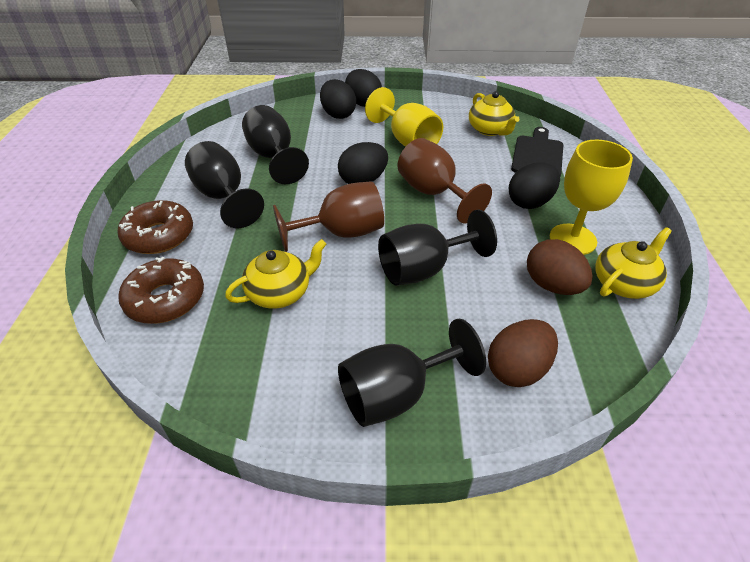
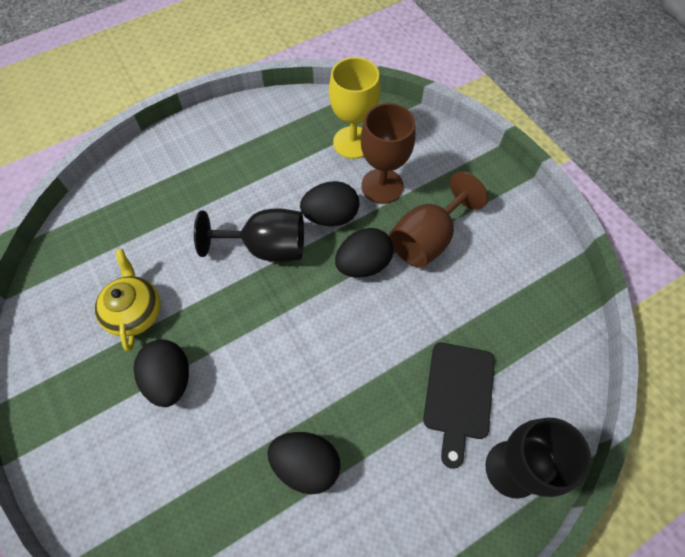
black goblet: 4 -> 2
brown donut: 2 -> 0
brown egg: 2 -> 0
yellow goblet: 2 -> 1
yellow teapot: 3 -> 1

